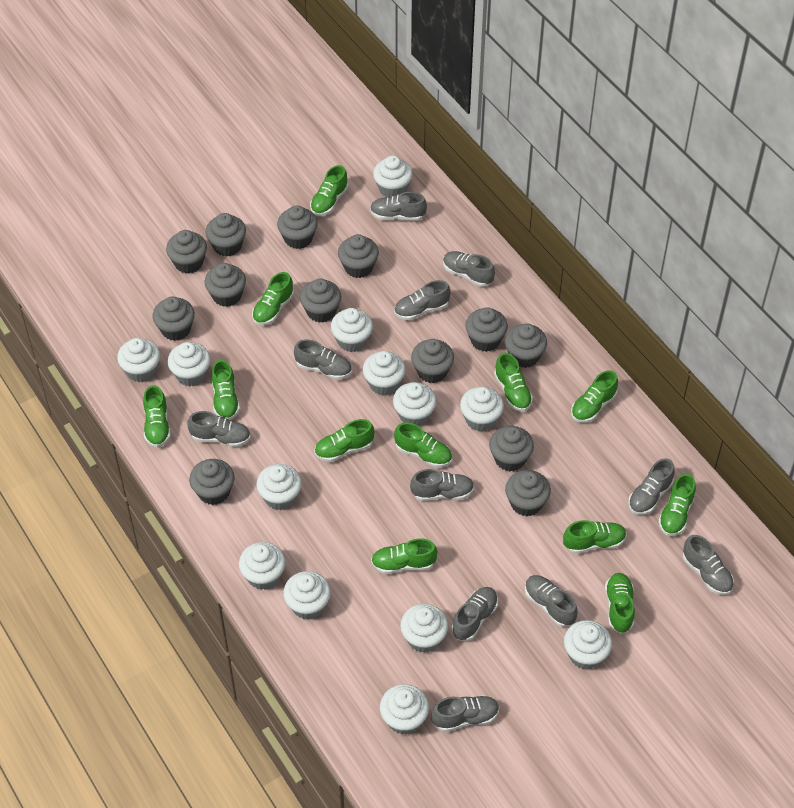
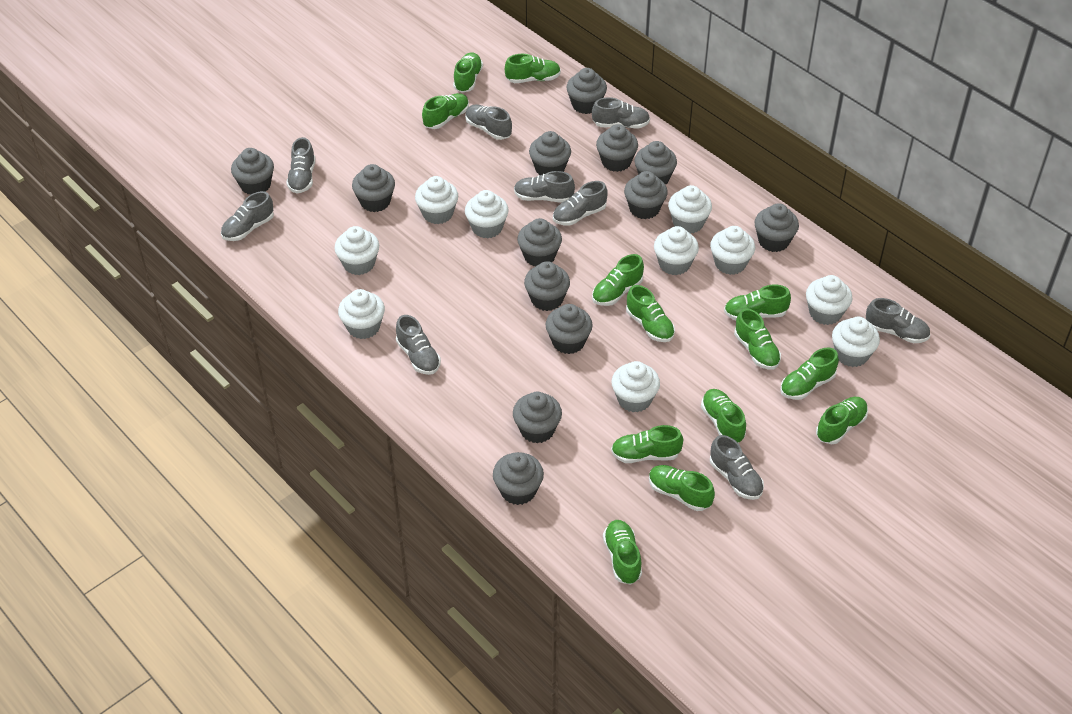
green shoe: 12 -> 13
grey shoe: 11 -> 9
white cupcake: 13 -> 10

